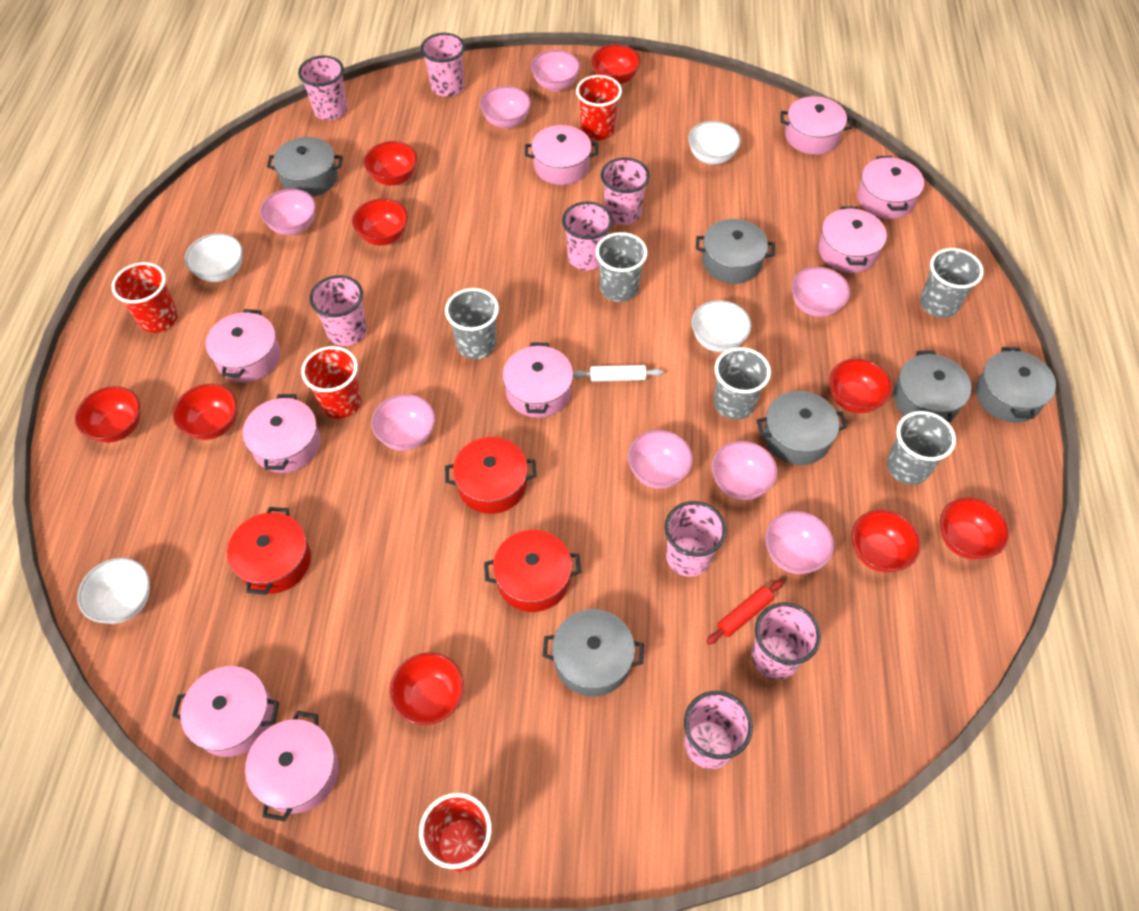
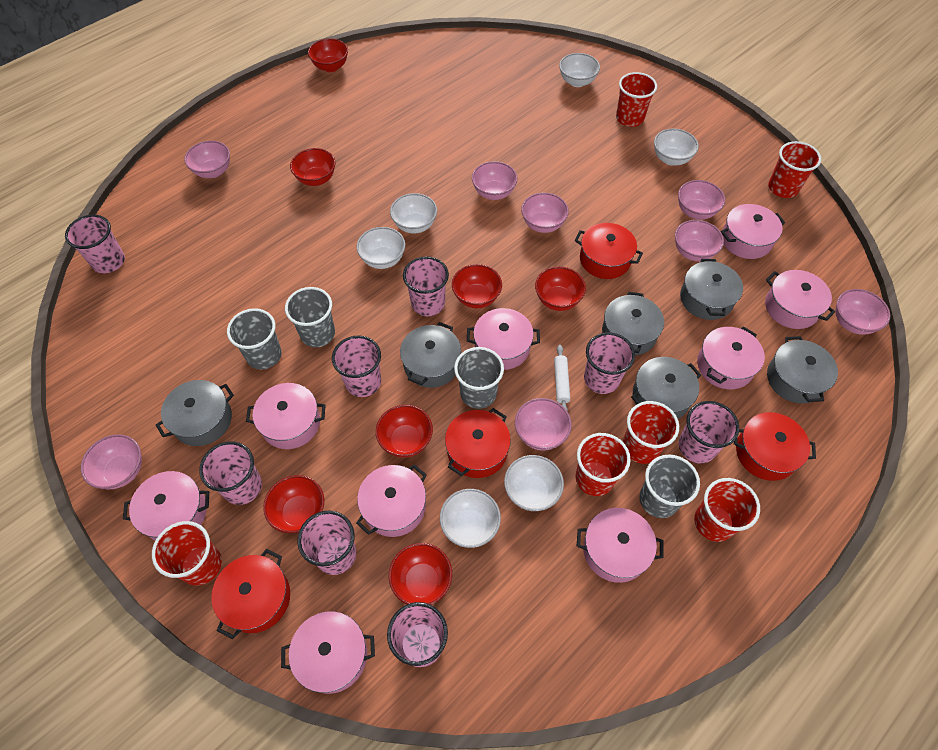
grey cup: 5 -> 4
red bowl: 9 -> 7
red cup: 4 -> 6
red pot: 3 -> 4
red rolling pin: 1 -> 0
white bowl: 4 -> 6

